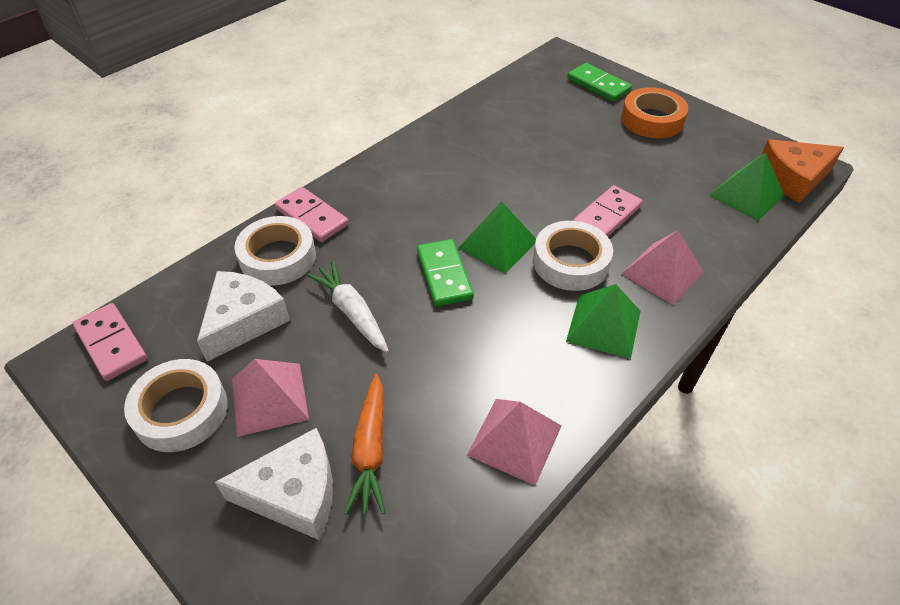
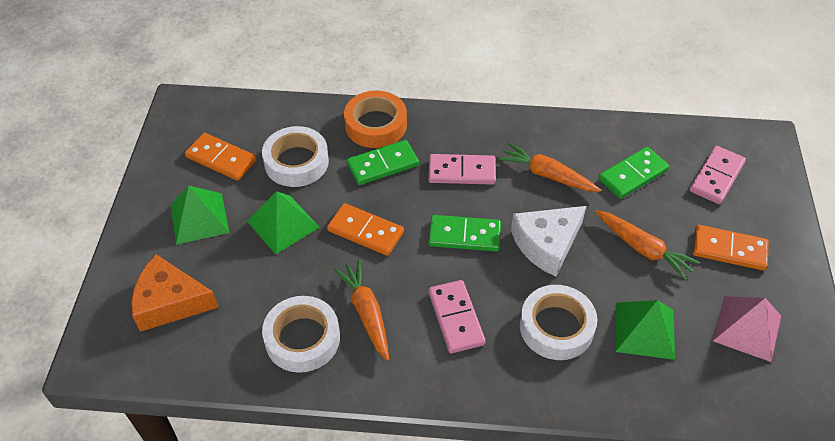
green domino: 2 -> 3
orange carrot: 1 -> 3
orange domino: 0 -> 3
pink pyramid: 3 -> 1
white carrot: 1 -> 0
white cheese: 2 -> 1

